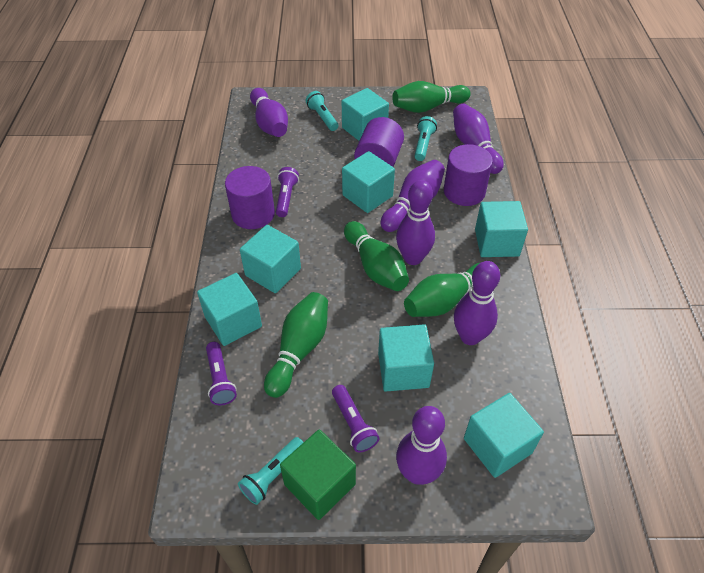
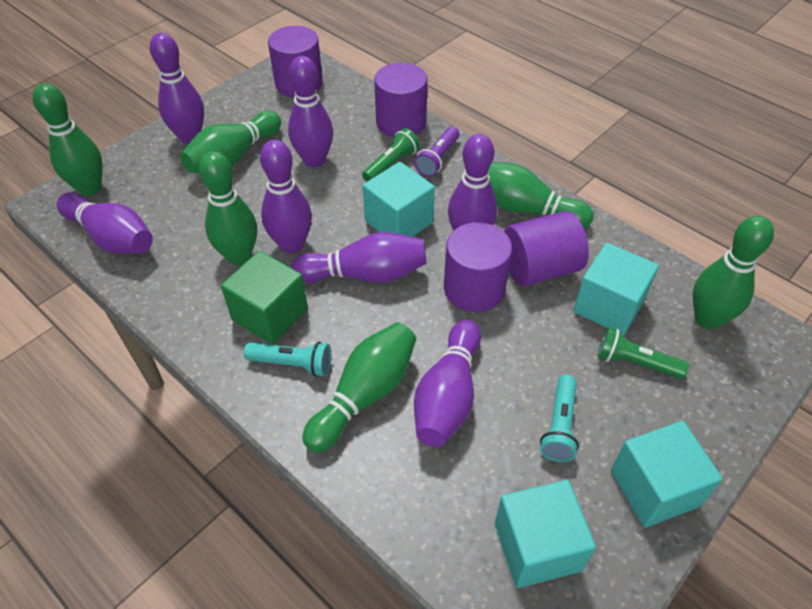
green bowling pin: 4 -> 6
green flashlight: 0 -> 2
purple bowling pin: 6 -> 7
purple cylinder: 3 -> 4
purple flashlight: 3 -> 1
turquoise cube: 7 -> 4
turquoise flashlight: 3 -> 2

